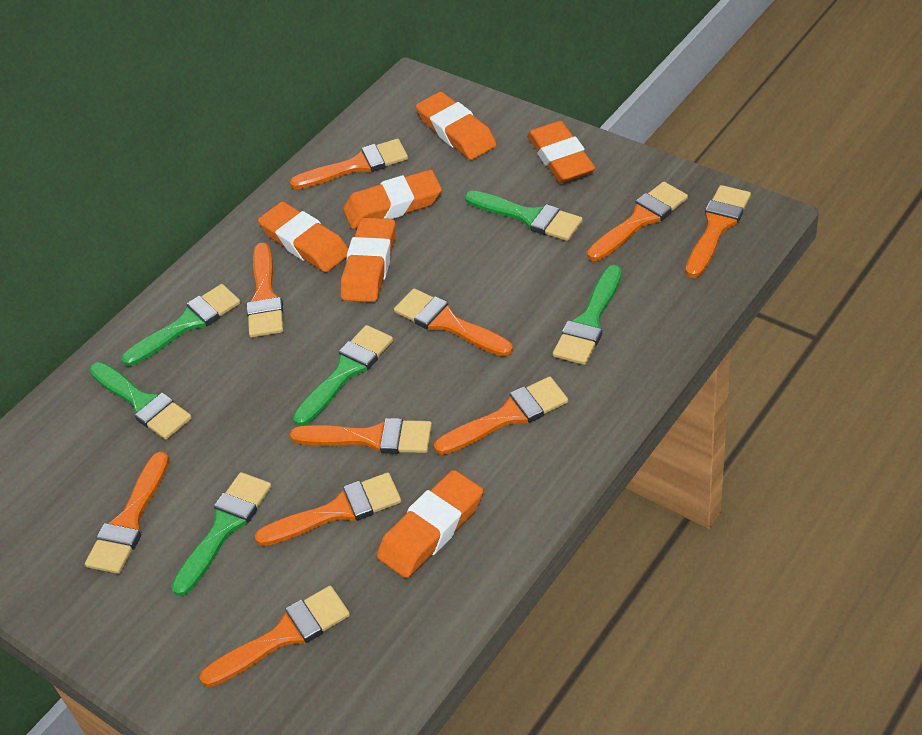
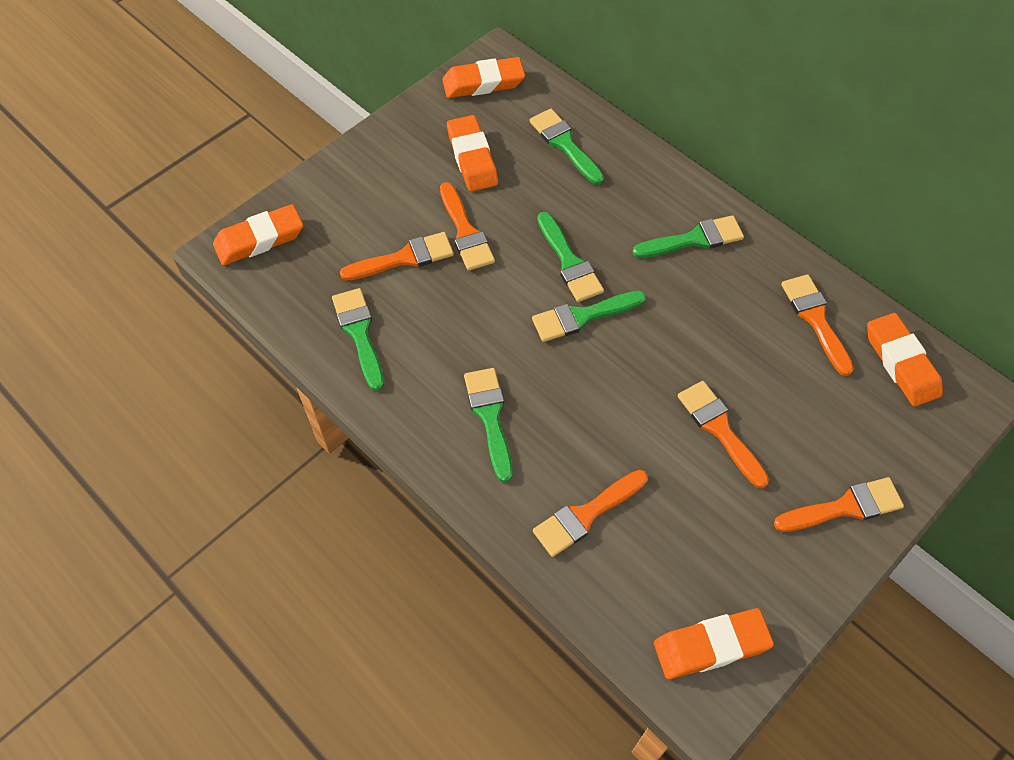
orange brush: 10 -> 6
orange eraser: 6 -> 5

